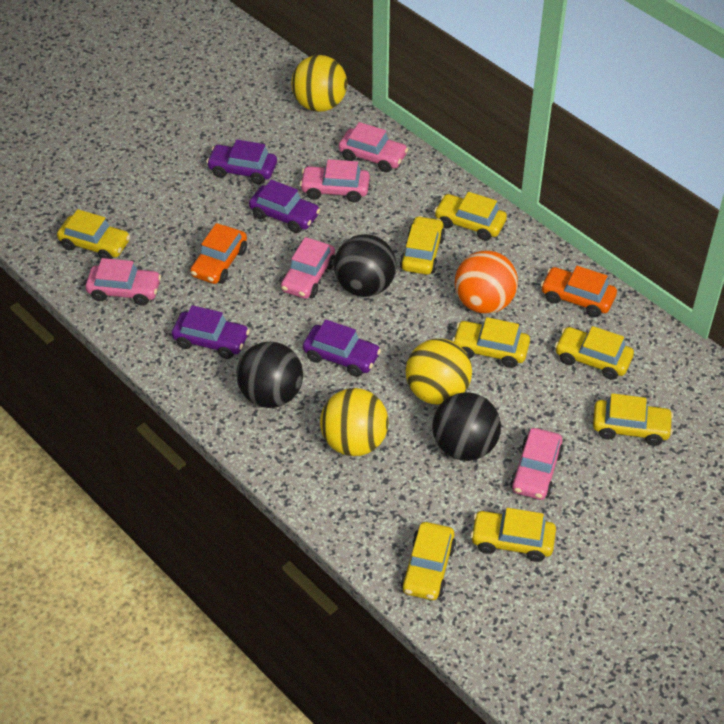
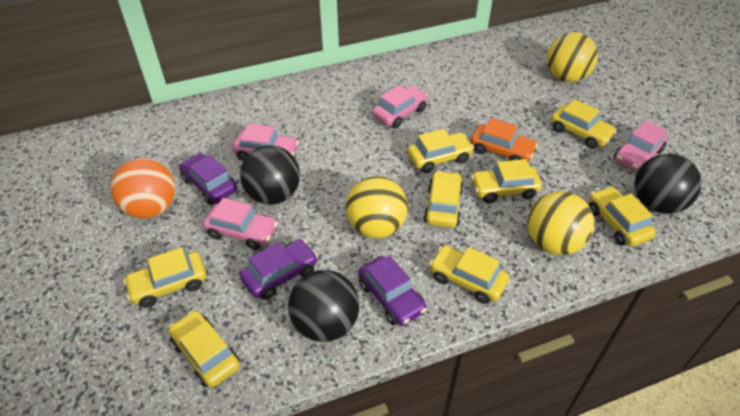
orange car: 2 -> 1
pink car: 5 -> 4
purple car: 4 -> 3

